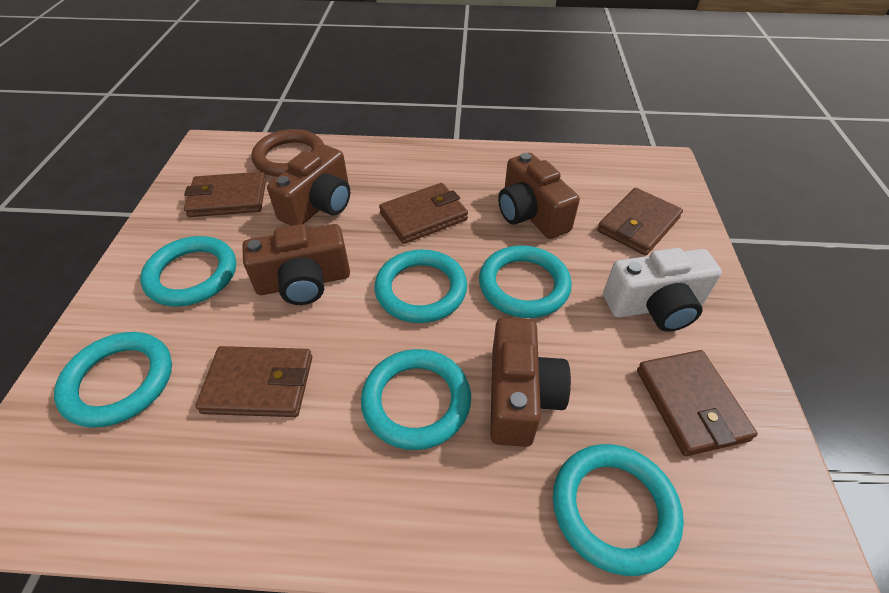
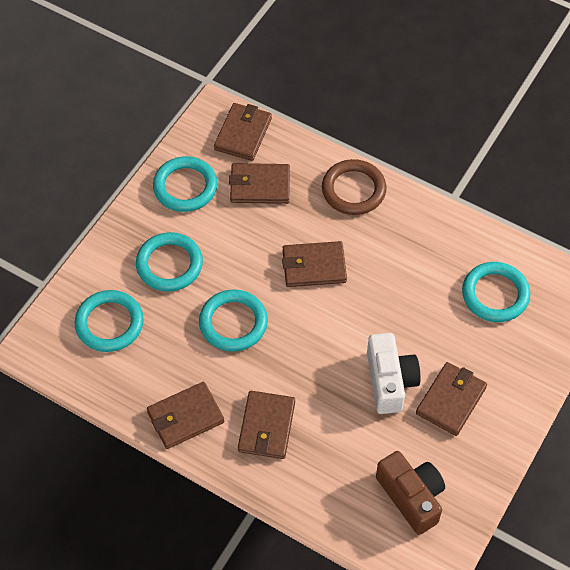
brown camera: 4 -> 1
brown wallet: 5 -> 6
turquoise ring: 6 -> 5

